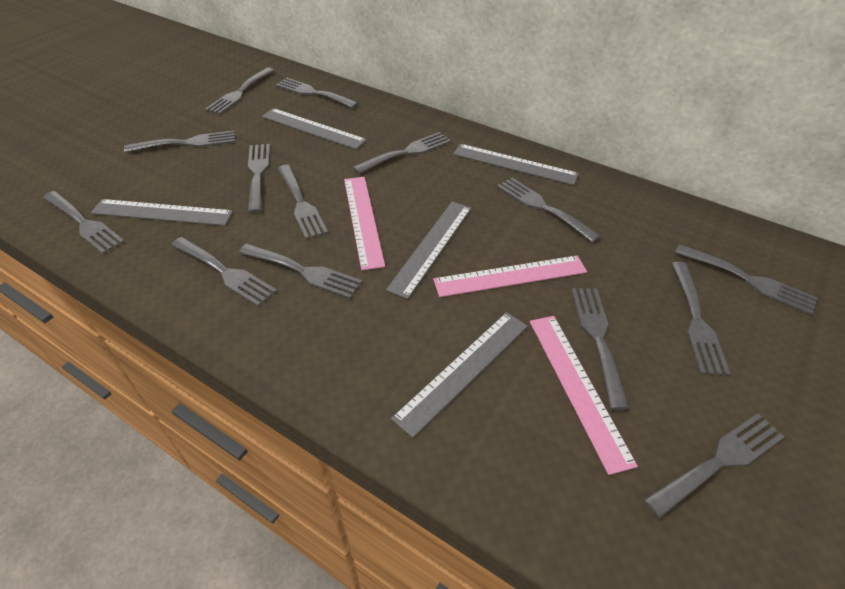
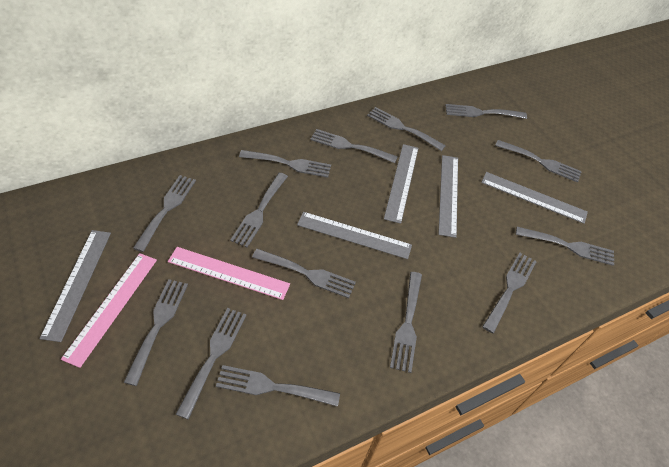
pink ruler: 3 -> 2

